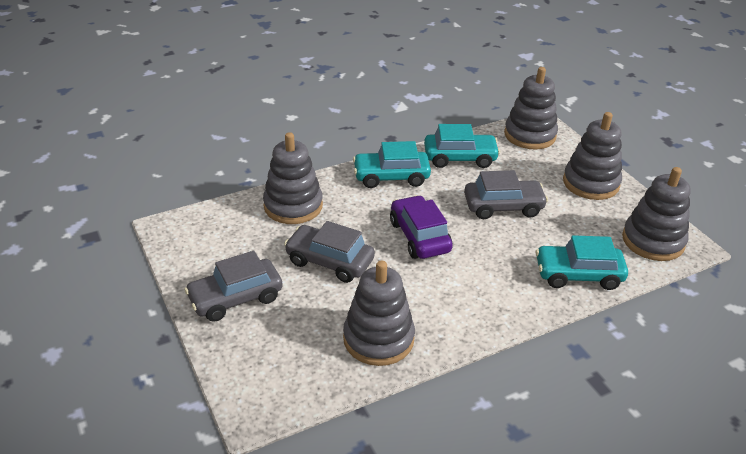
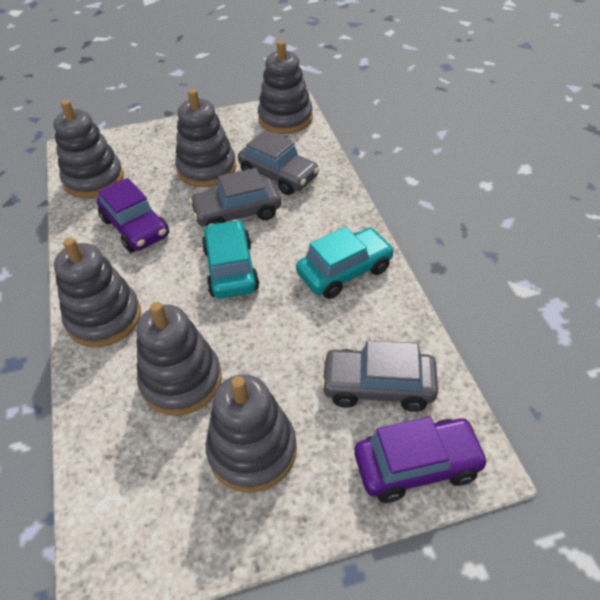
grey stacking toy: 5 -> 6
purple car: 1 -> 2
turquoise car: 3 -> 2

